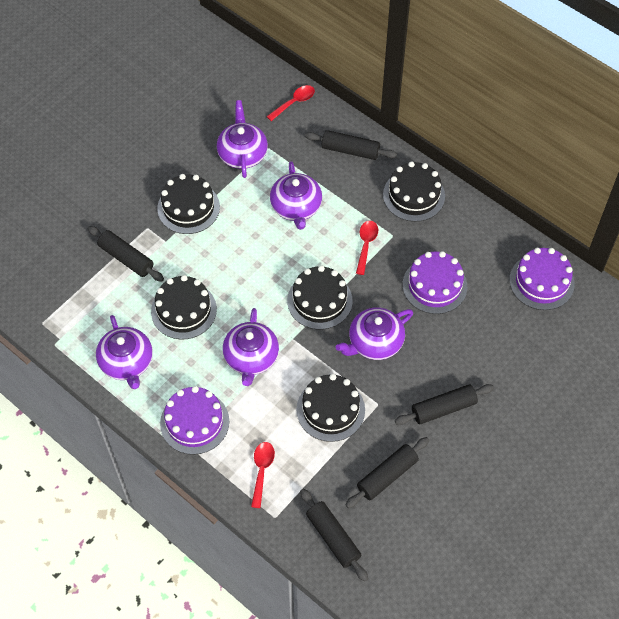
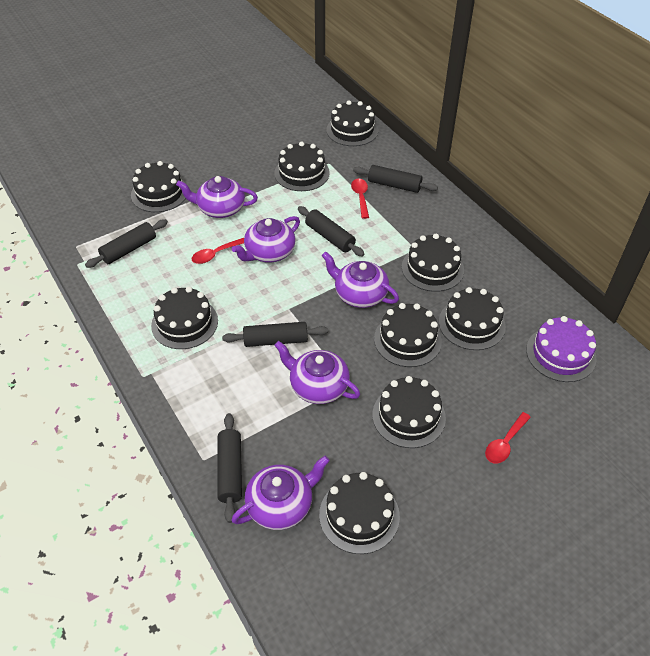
black cake: 5 -> 9
purple cake: 3 -> 1

